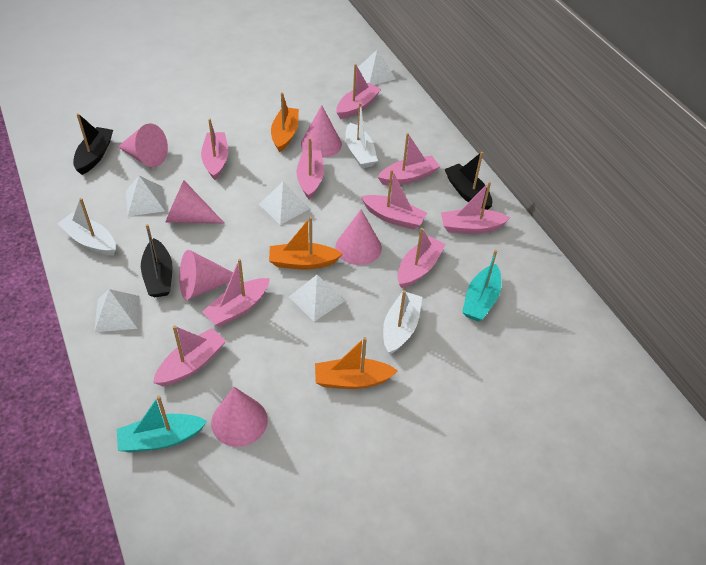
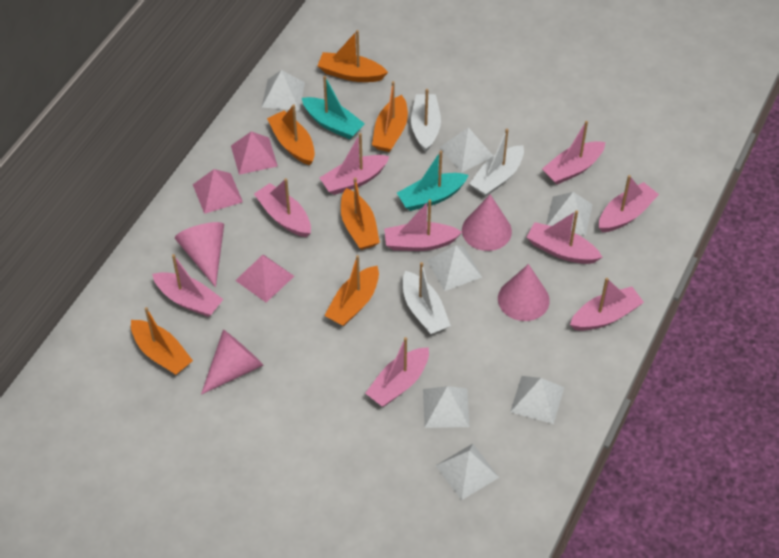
black boat: 3 -> 0
orange boat: 3 -> 6
pink cone: 6 -> 4
pink pyramid: 0 -> 3
white pyramid: 5 -> 7

